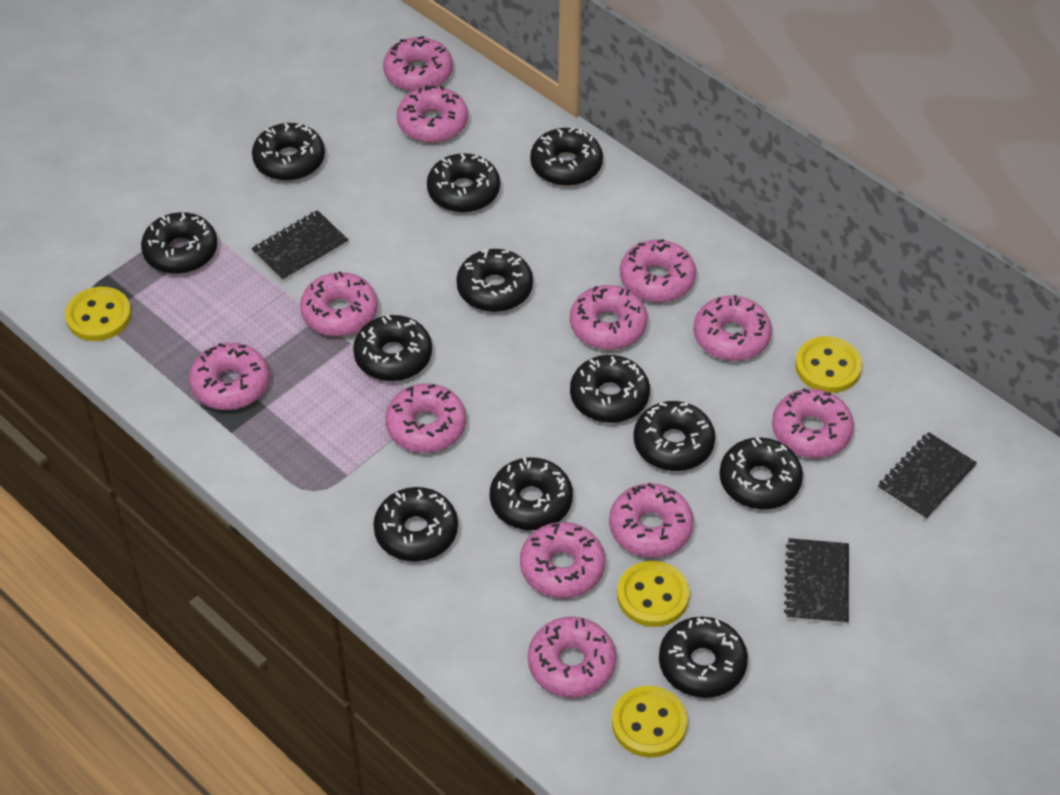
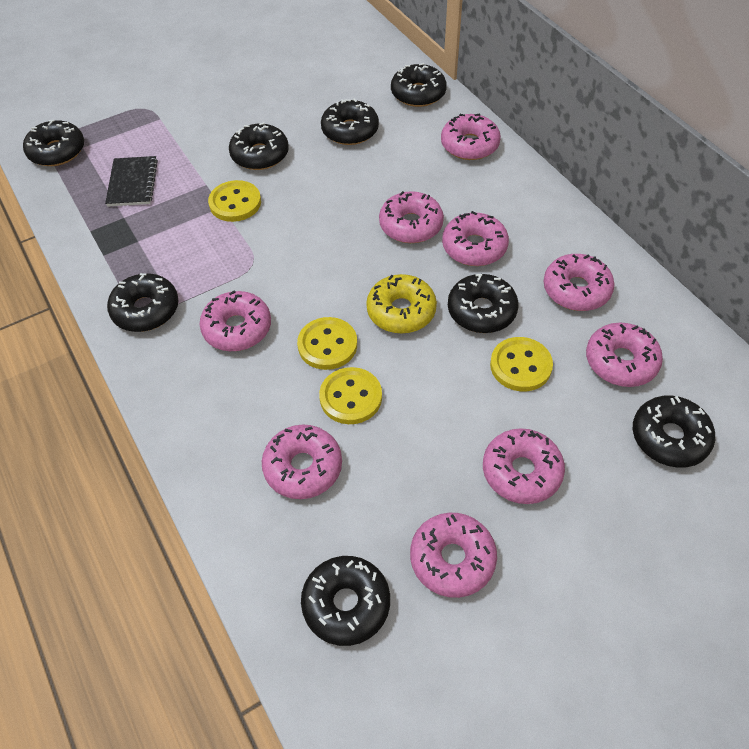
black donut: 12 -> 8
black notebook: 3 -> 1
pink donut: 12 -> 9
yellow donut: 0 -> 1

